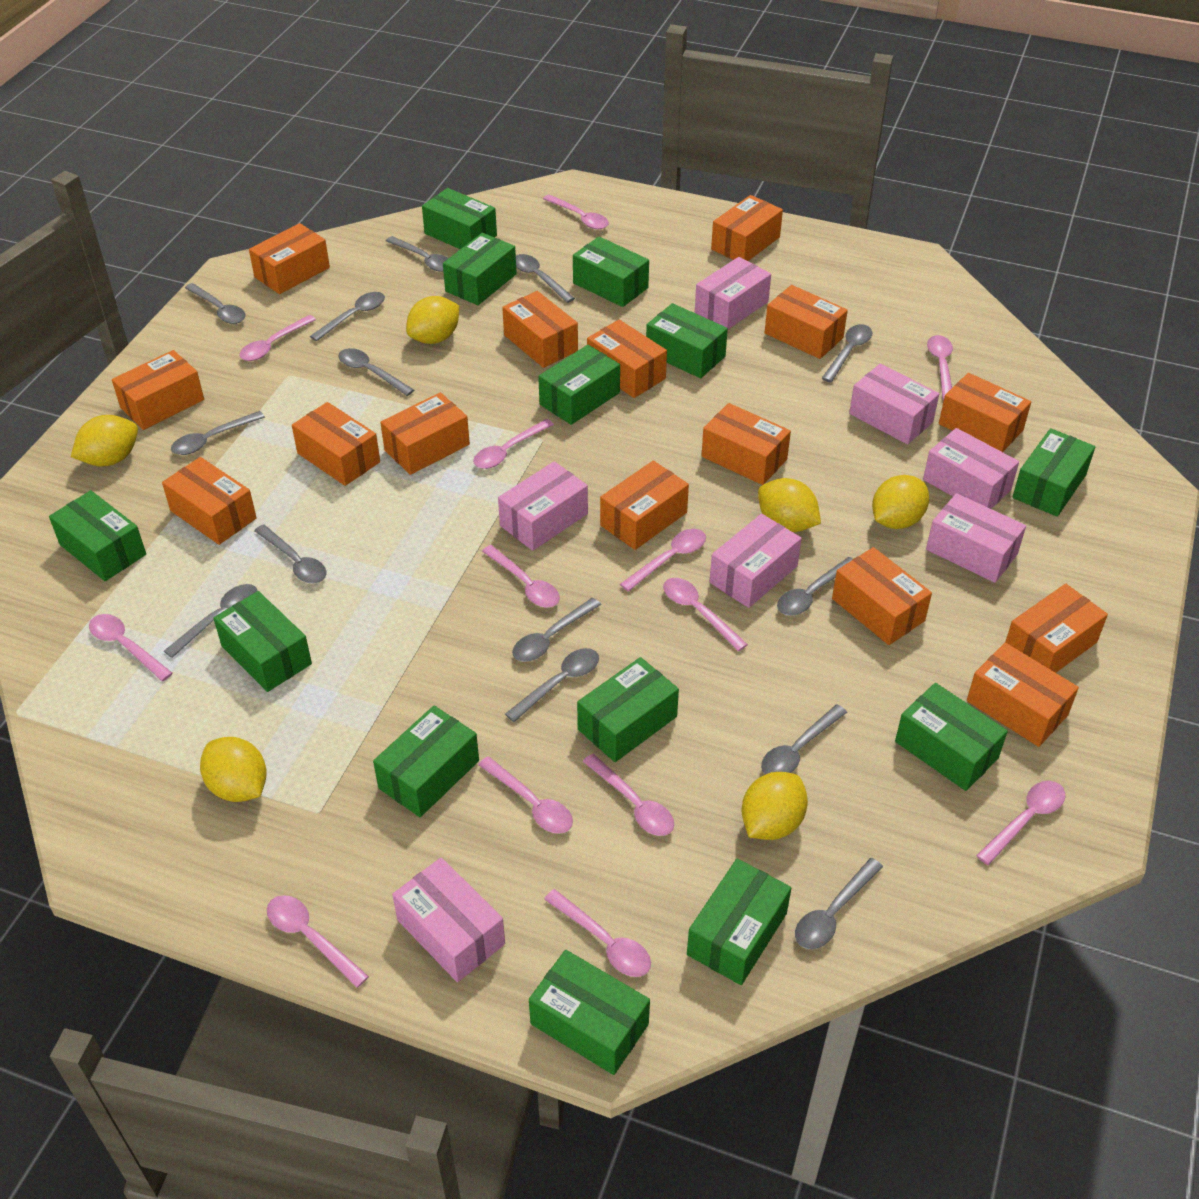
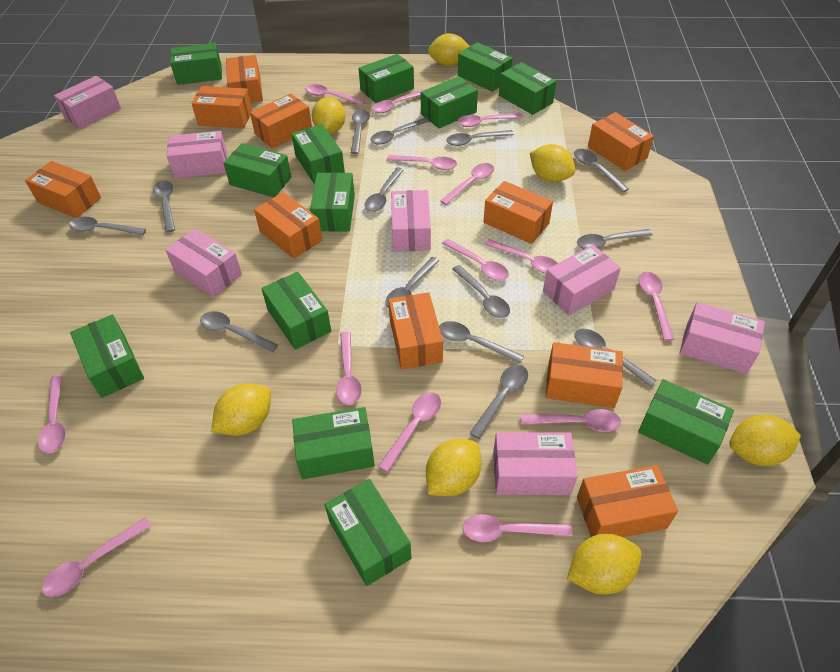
orange box: 15 -> 10
pink spoon: 13 -> 14
yellow lemon: 6 -> 7

